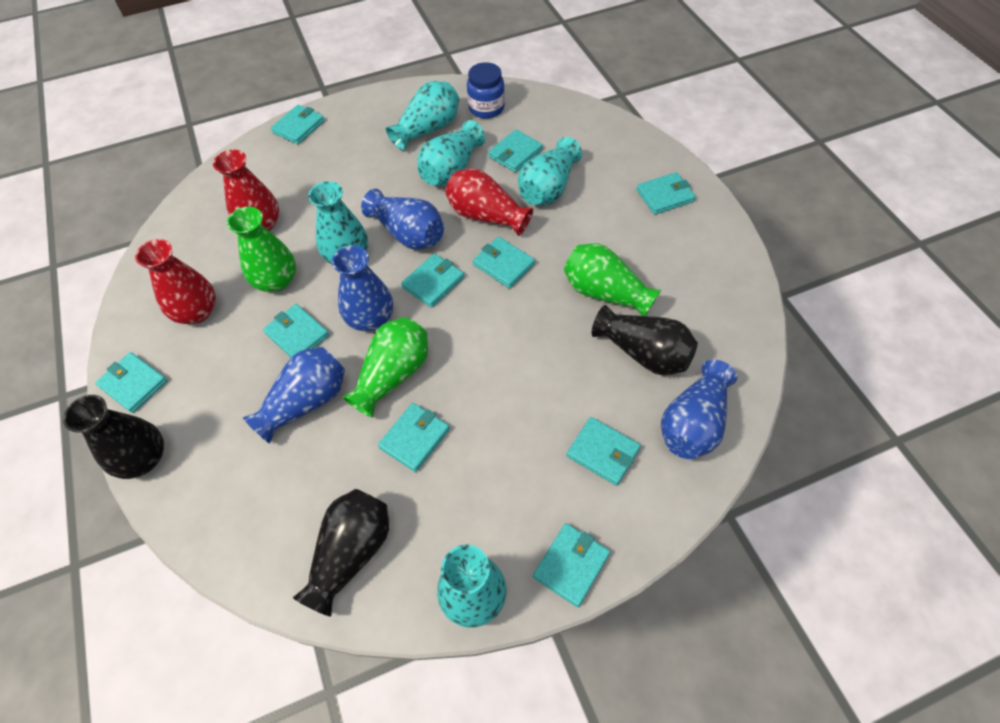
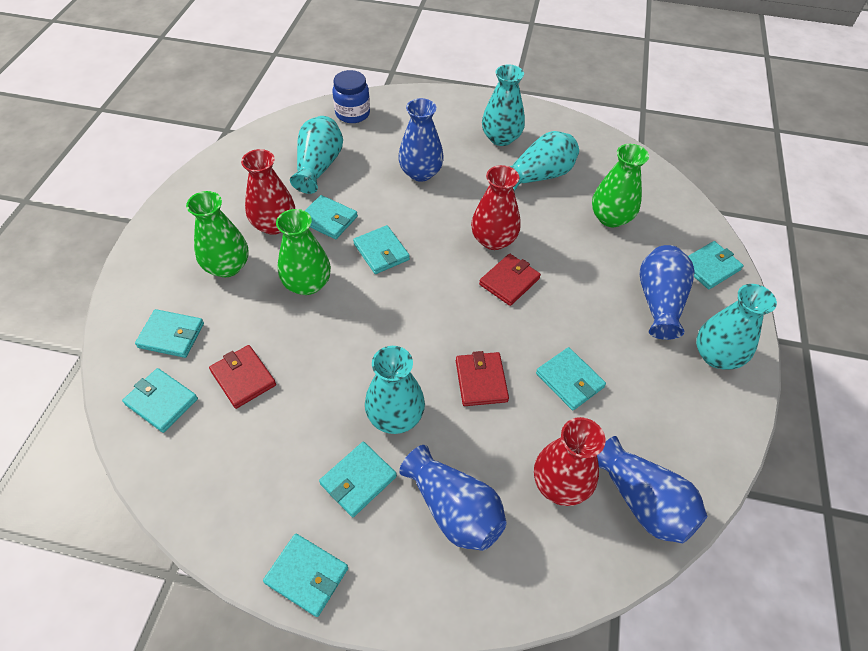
black vase: 3 -> 0
red wallet: 0 -> 3
turquoise wallet: 10 -> 8

